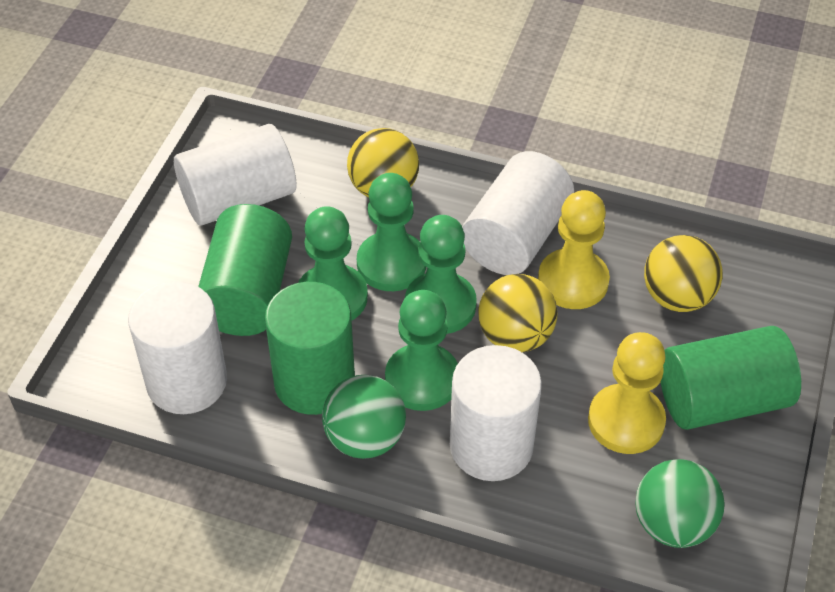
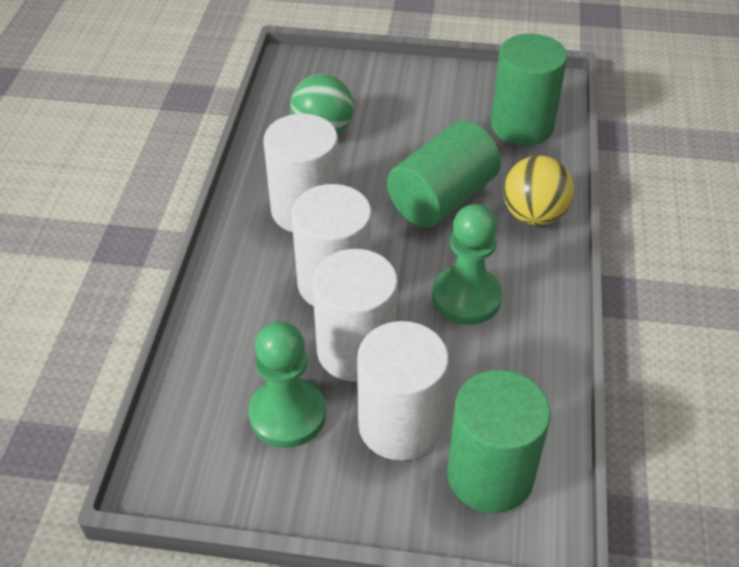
green ball: 2 -> 1
green pawn: 4 -> 2
yellow ball: 3 -> 1
yellow pawn: 2 -> 0

